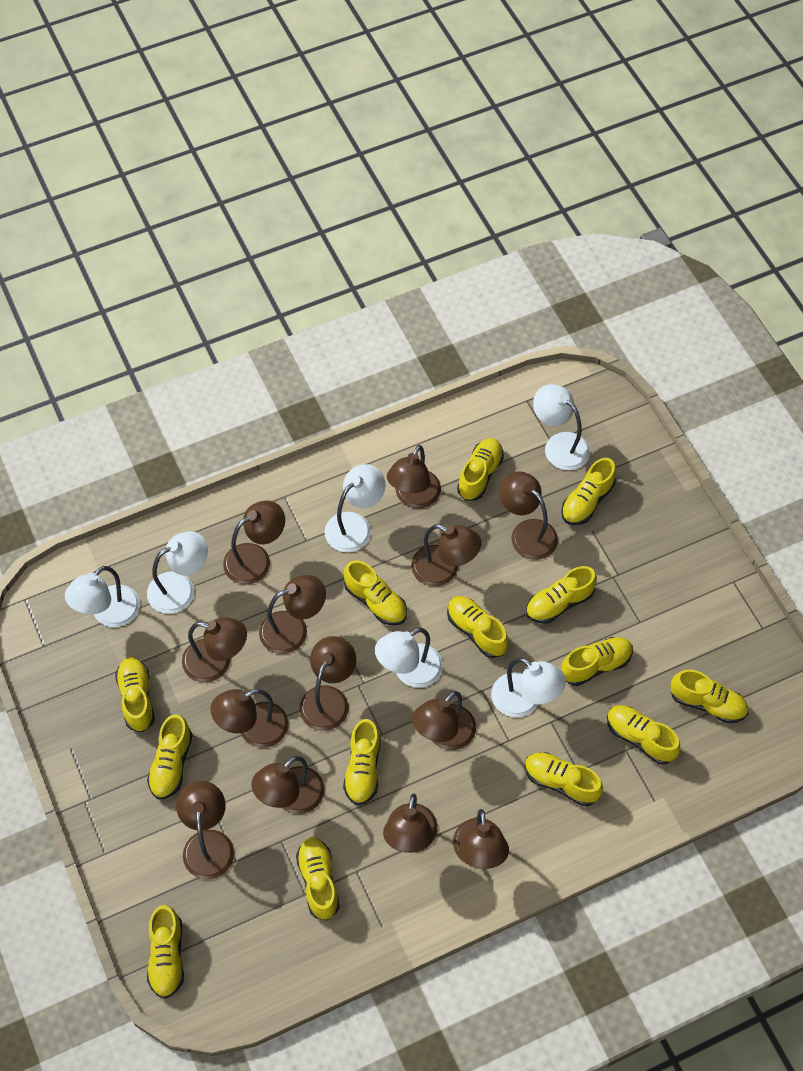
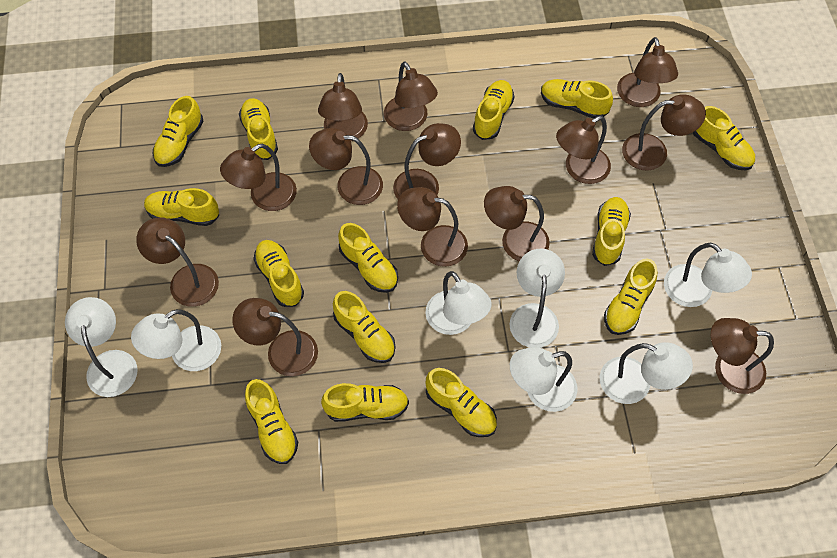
white lamp: 6 -> 7

